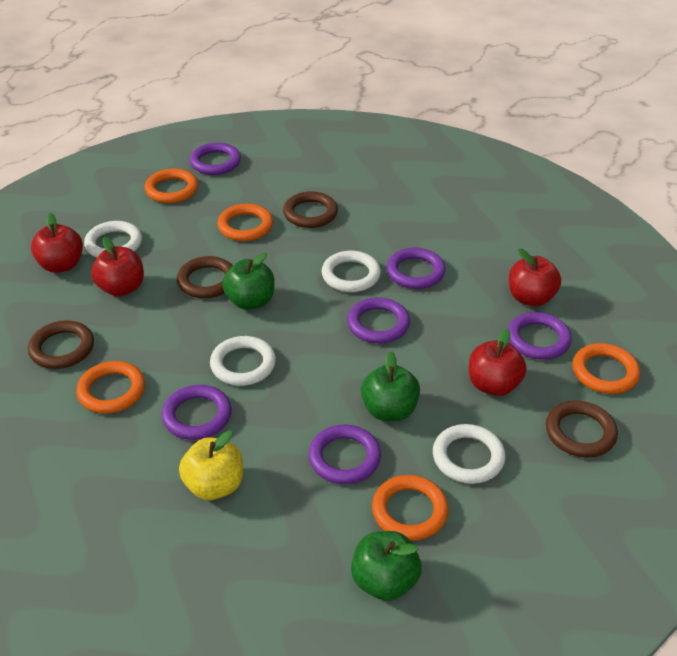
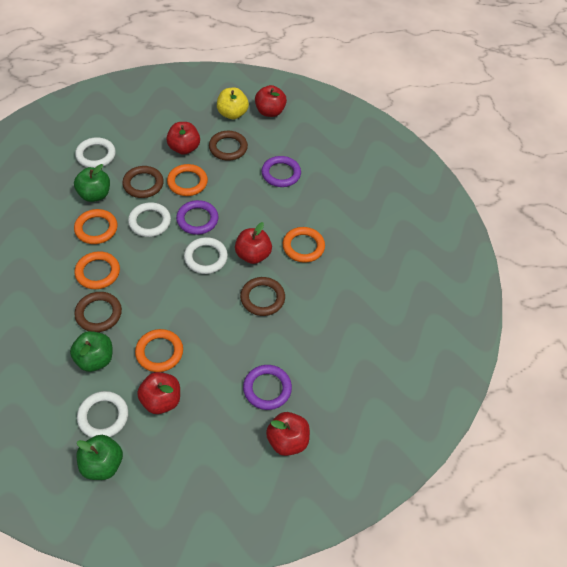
purple ring: 6 -> 3
red apple: 4 -> 5

